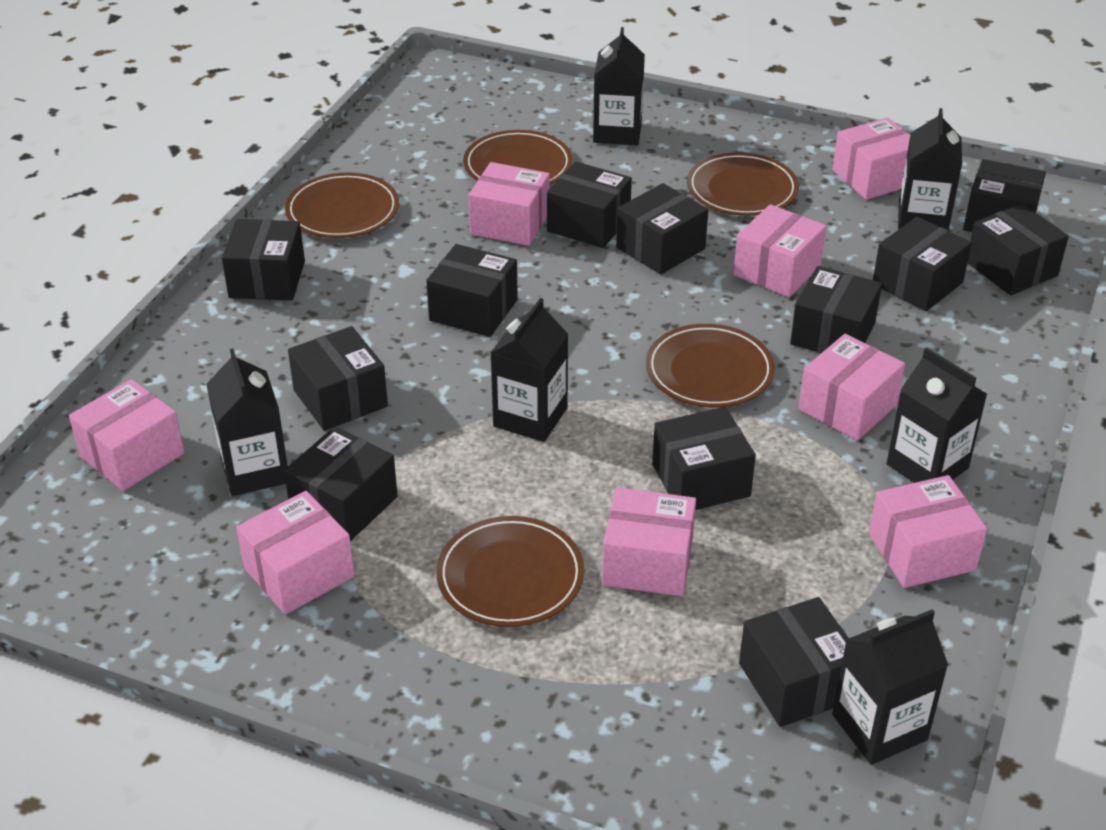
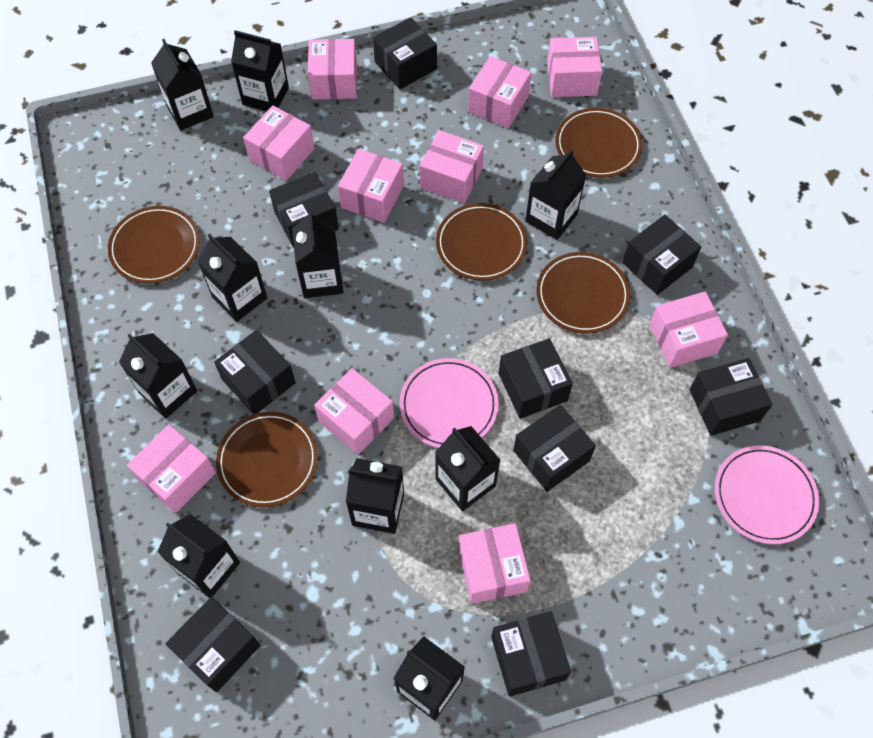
black box: 12 -> 9
black carton: 6 -> 10
pink box: 8 -> 10
pink plate: 0 -> 2

